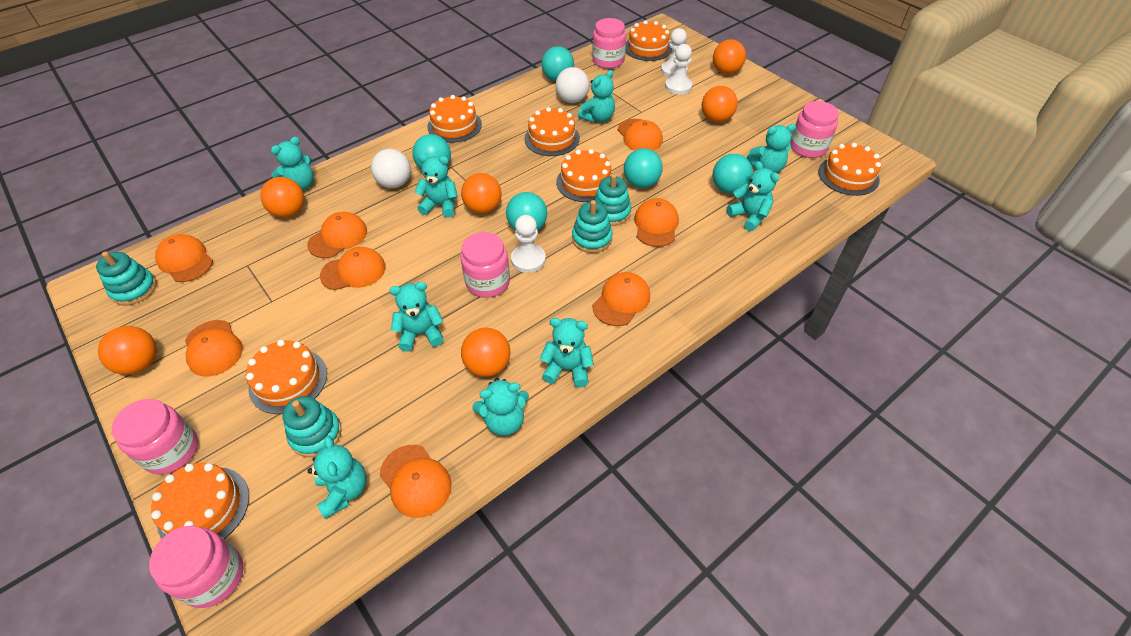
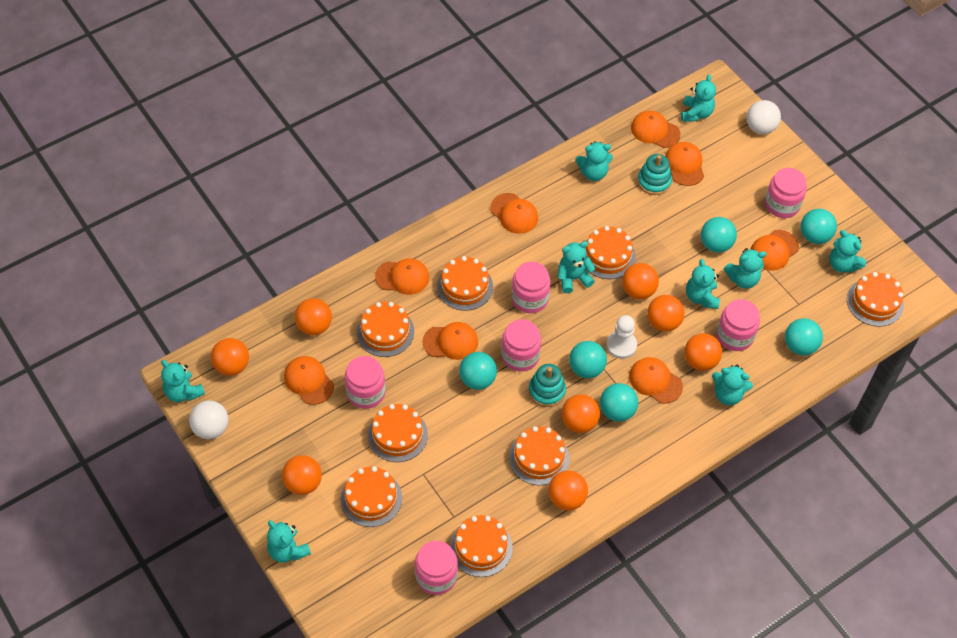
orange ball: 6 -> 8
orange cake: 7 -> 8
pink jar: 5 -> 6
turquoise ball: 5 -> 6
turquoise stacking toy: 4 -> 2
white pawn: 3 -> 1

